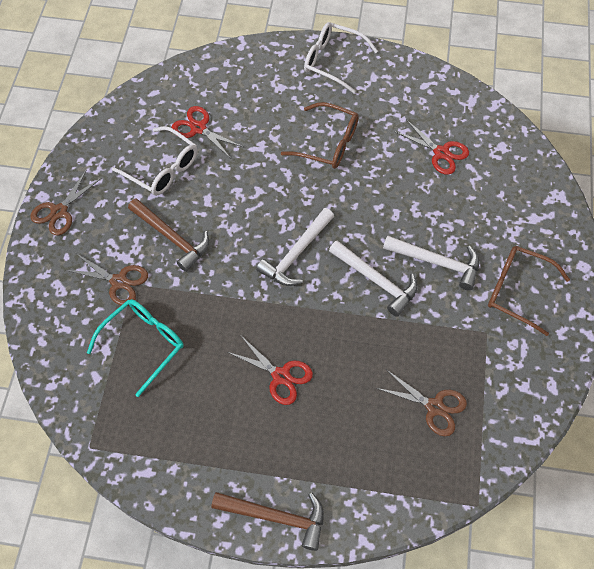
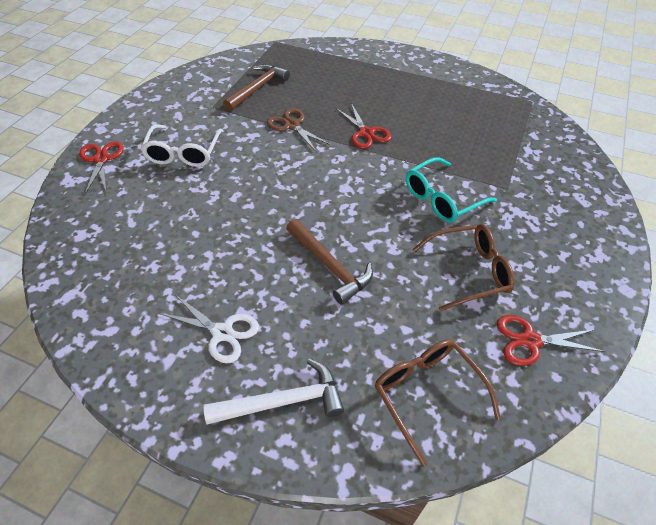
brown scissors: 3 -> 1
white glasses: 2 -> 1
white hammer: 3 -> 1
white scissors: 0 -> 1

